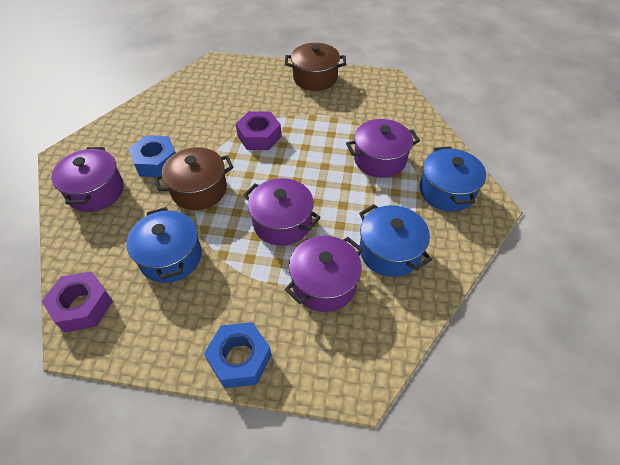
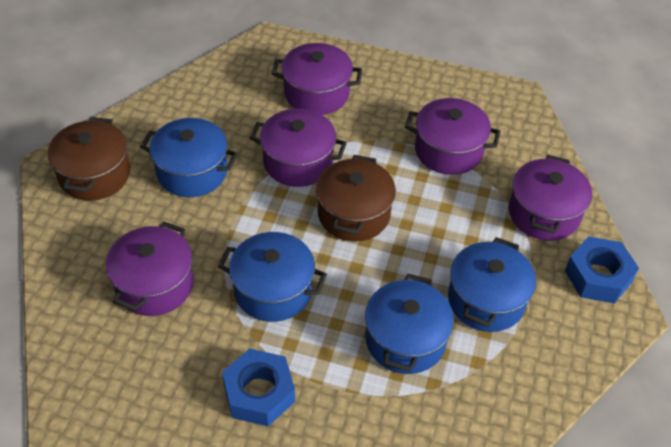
blue pot: 3 -> 4
purple nut: 2 -> 0
purple pot: 4 -> 5

